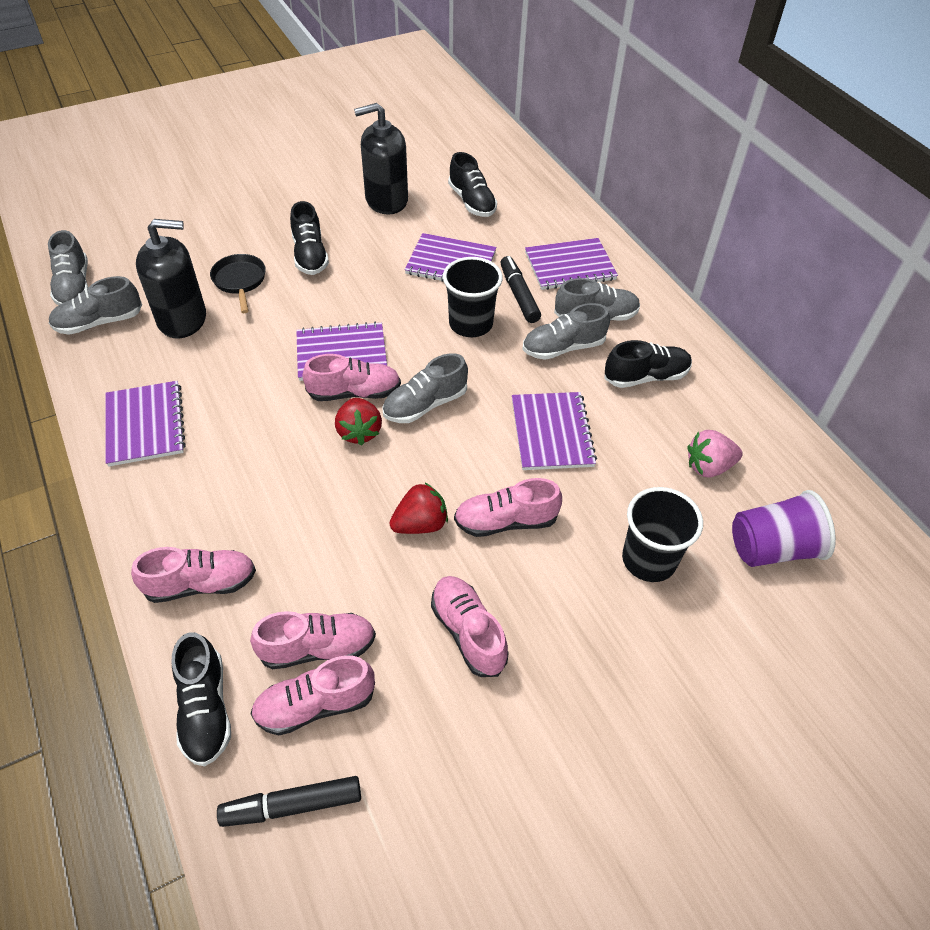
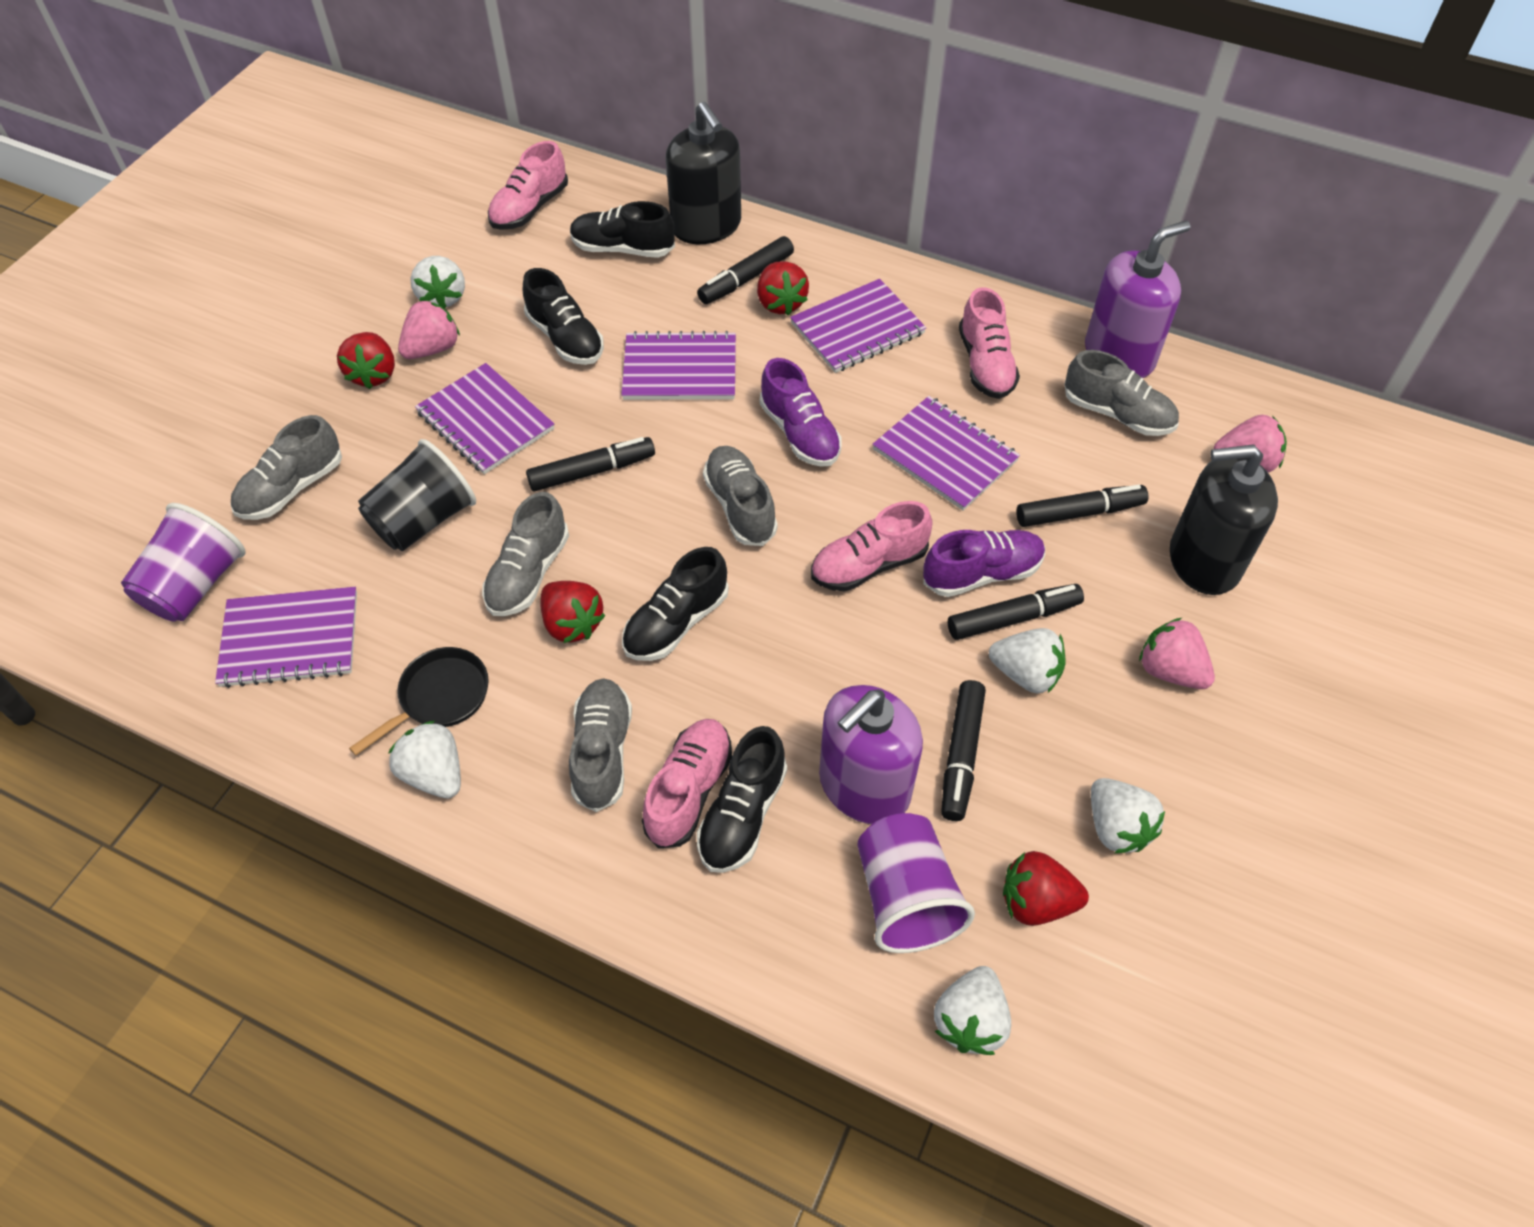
black cup: 2 -> 1
black marker: 2 -> 5
pink shoe: 6 -> 4
pink strawberry: 1 -> 3
purple cup: 1 -> 2
purple shoe: 0 -> 2
purple soap dispenser: 0 -> 2
red strawberry: 2 -> 4
white strawberry: 0 -> 5

